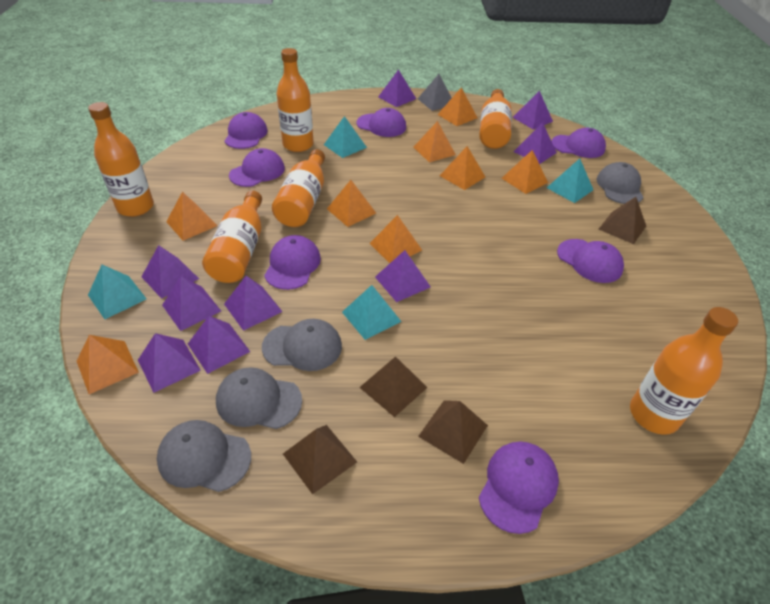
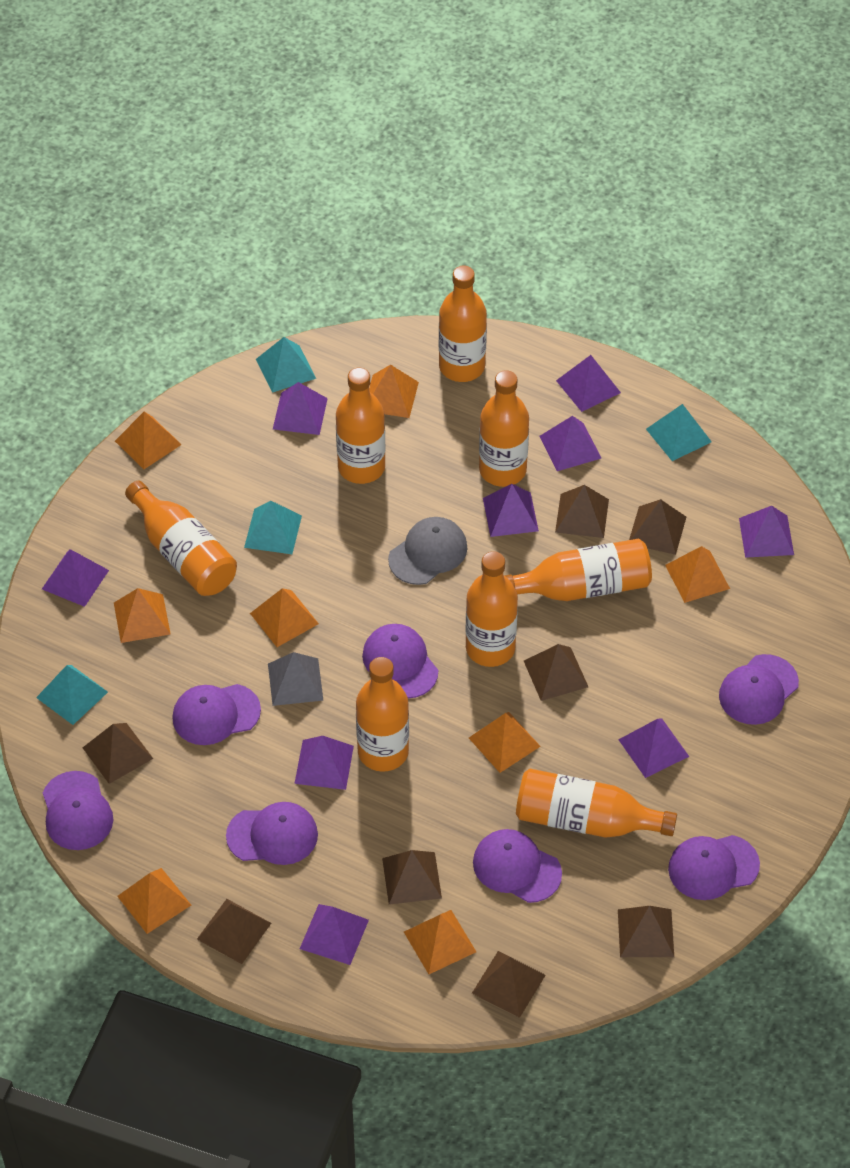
brown pyramid: 4 -> 8
grey cap: 4 -> 1
orange bottle: 6 -> 8

